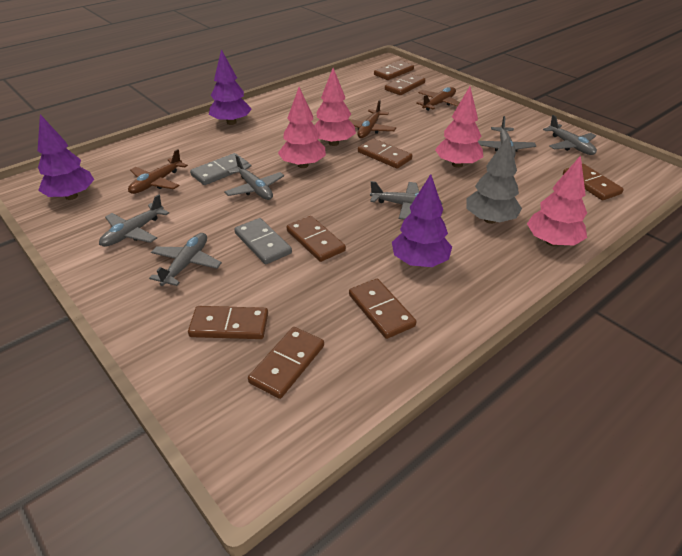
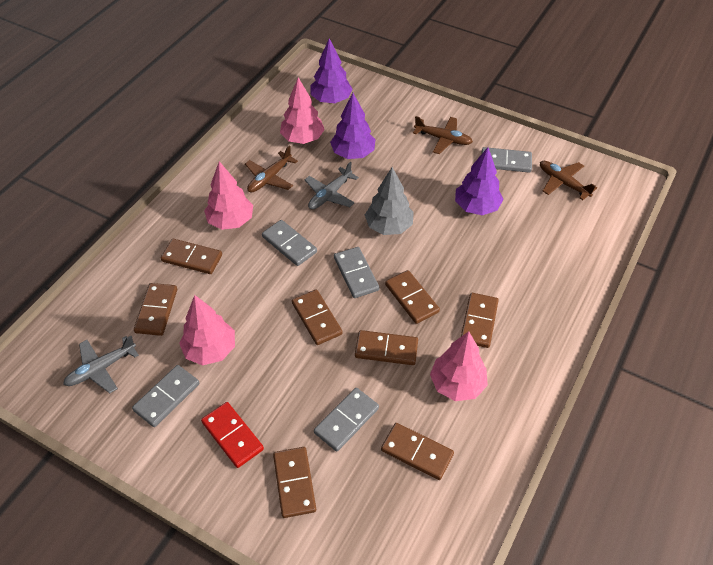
grey domino: 2 -> 5
grey plane: 6 -> 2
red domino: 0 -> 1

